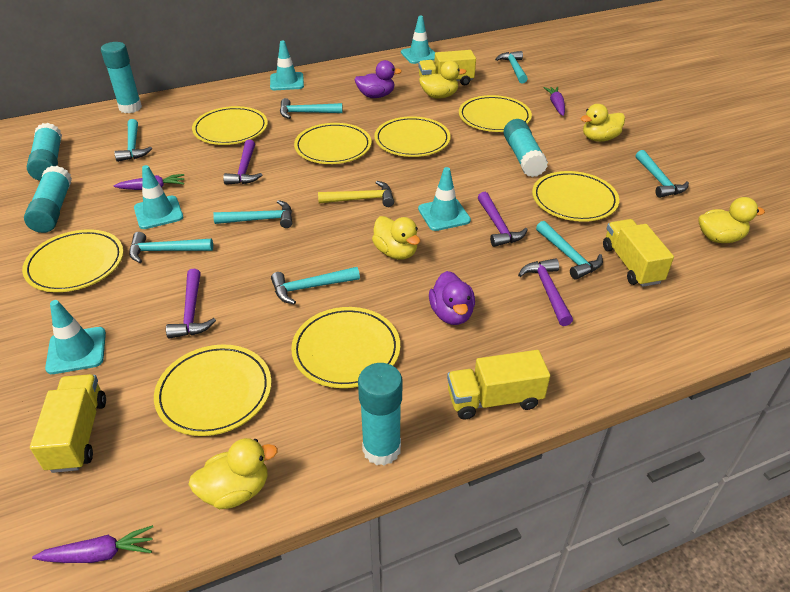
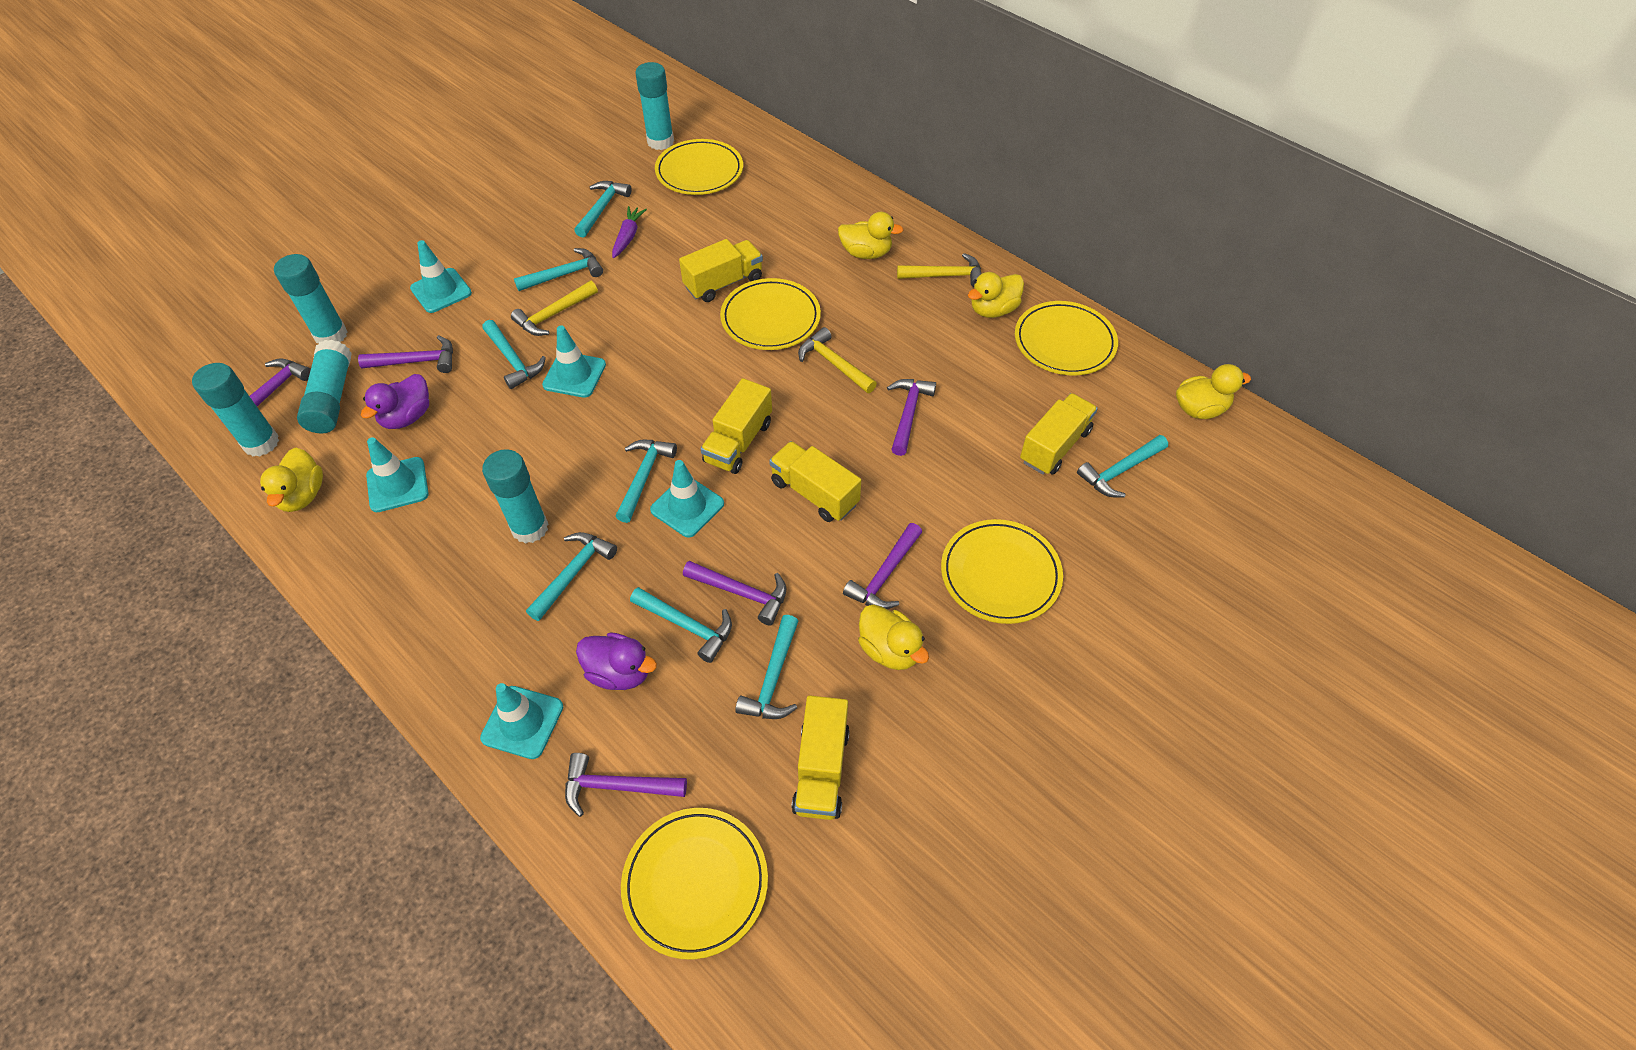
purple carrot: 3 -> 1
purple hammer: 4 -> 6
yellow hammer: 1 -> 3
yellow plate: 8 -> 5
yellow truck: 4 -> 5

